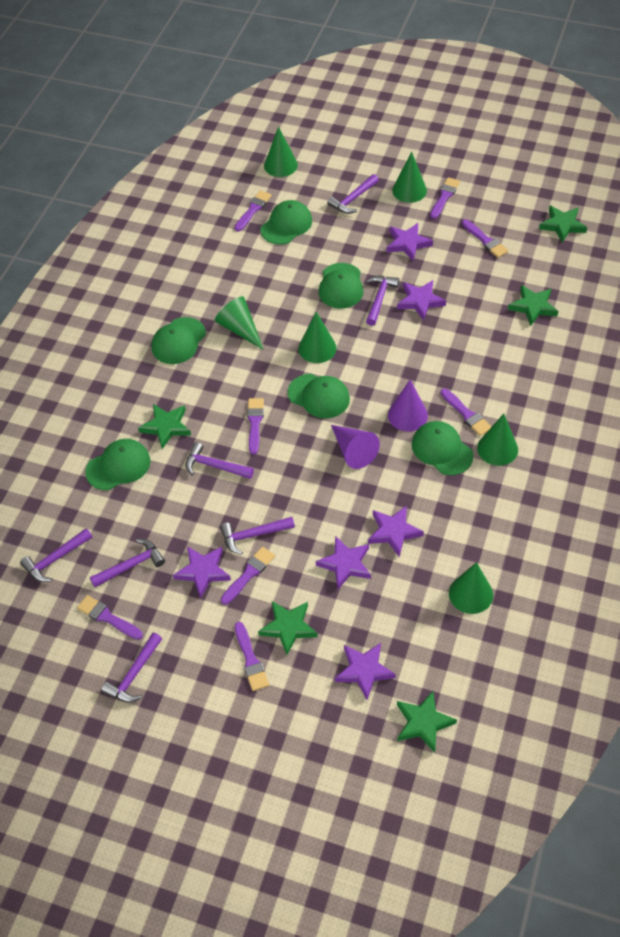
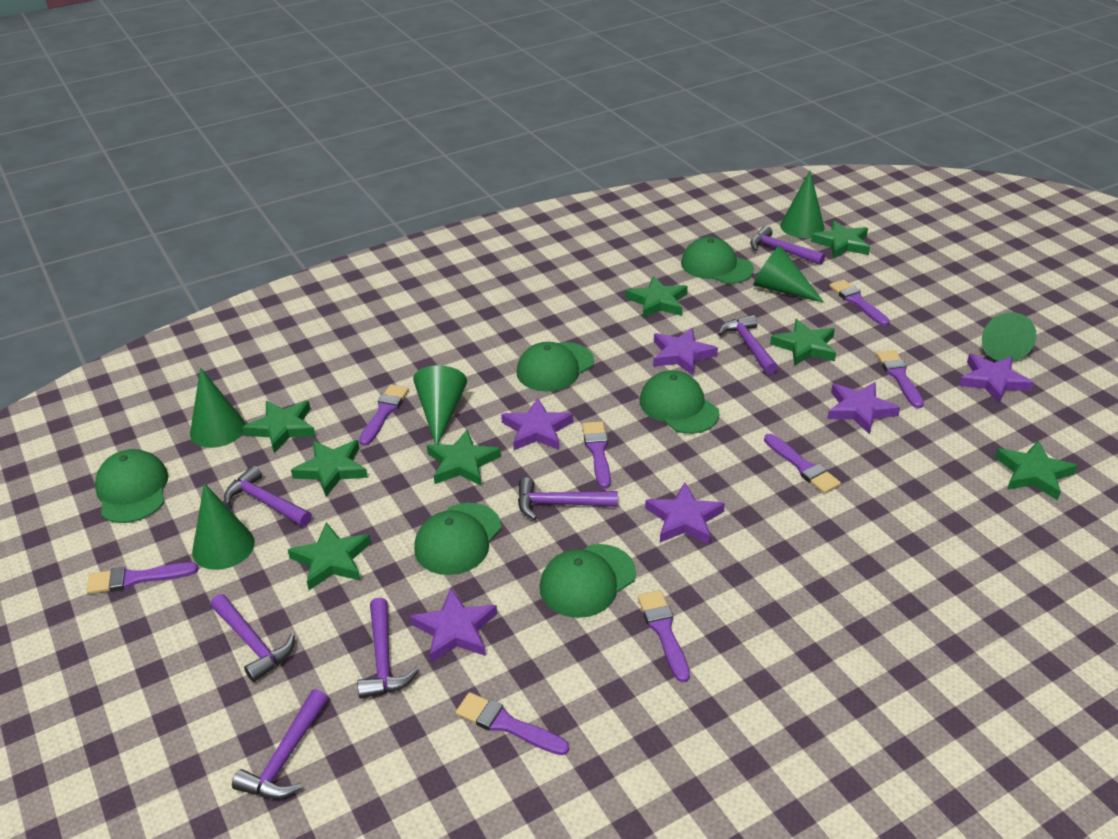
green star: 5 -> 8
purple cone: 2 -> 0

